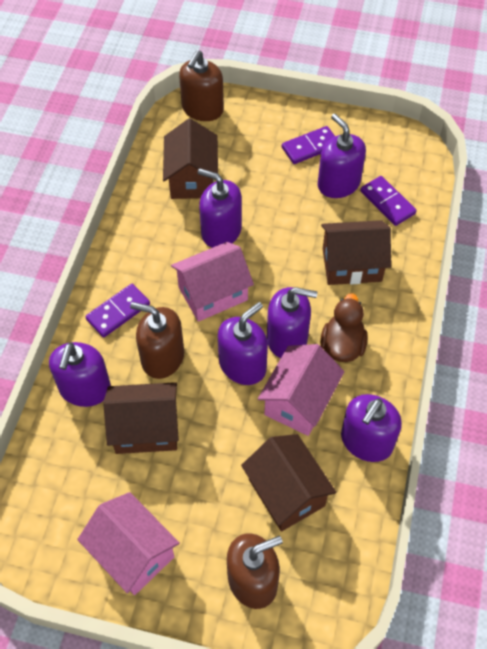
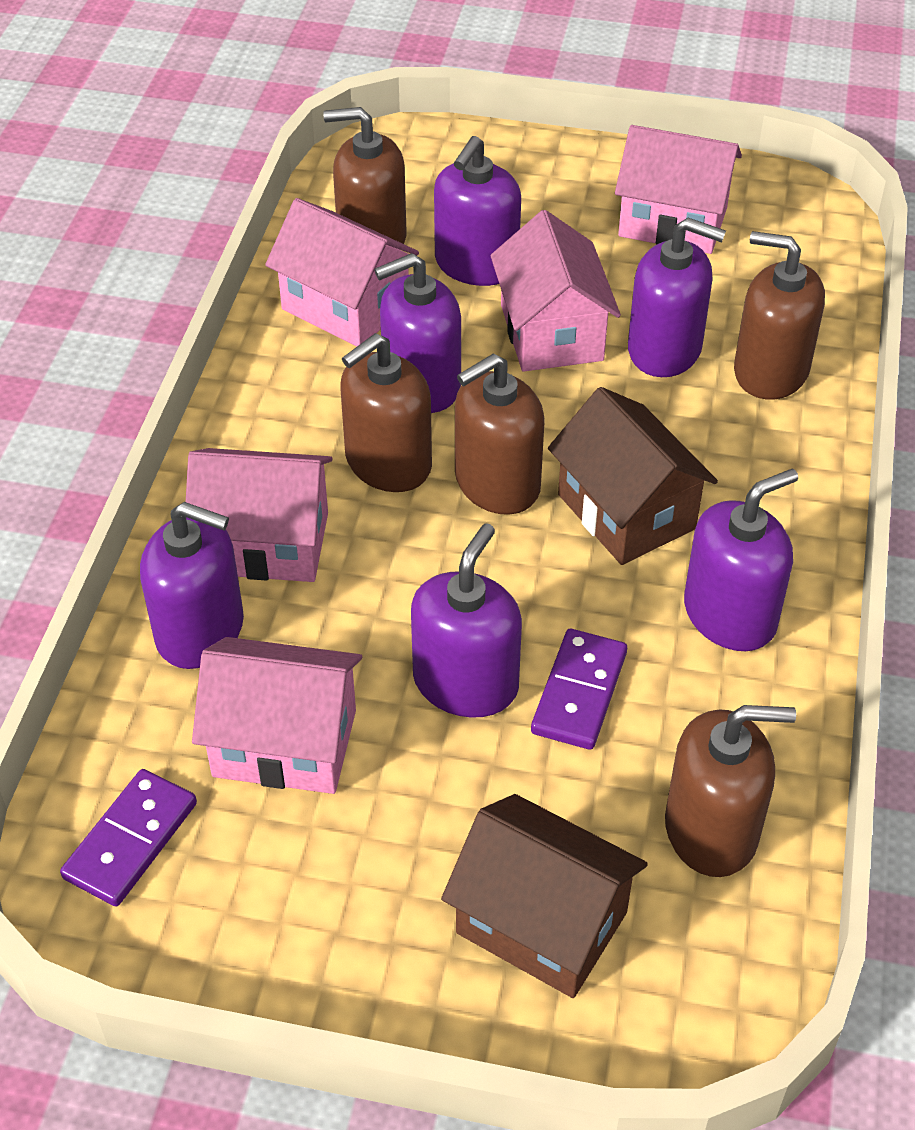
brown duck: 1 -> 0
brown house: 4 -> 2
brown soap dispenser: 3 -> 5
pink house: 3 -> 5
purple domino: 3 -> 2

